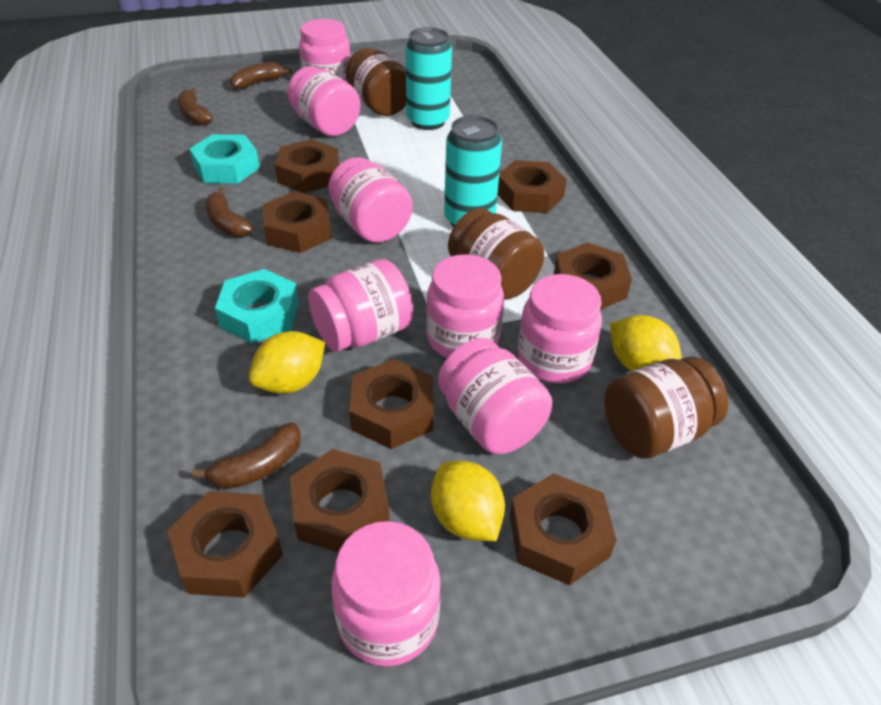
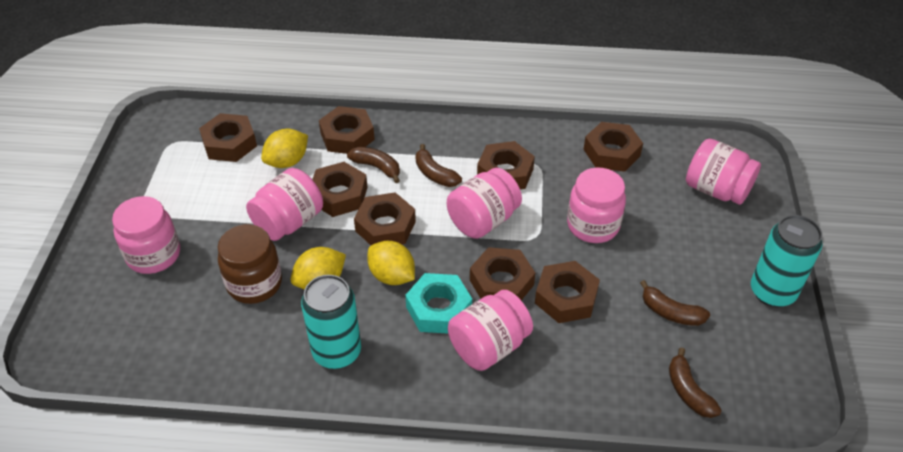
brown jar: 3 -> 1
pink jar: 8 -> 6
turquoise nut: 2 -> 1

